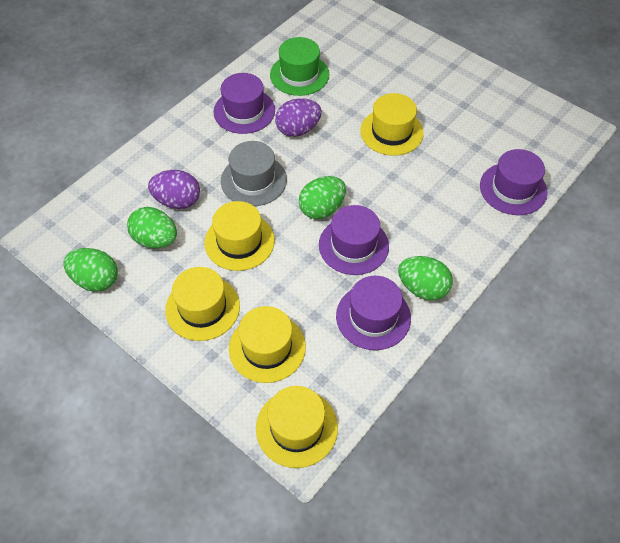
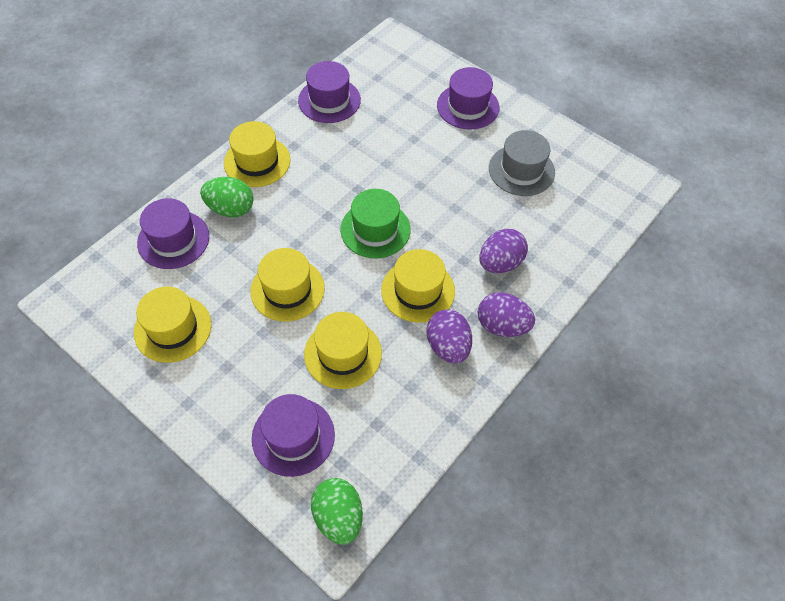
green egg: 4 -> 2
purple egg: 2 -> 3

